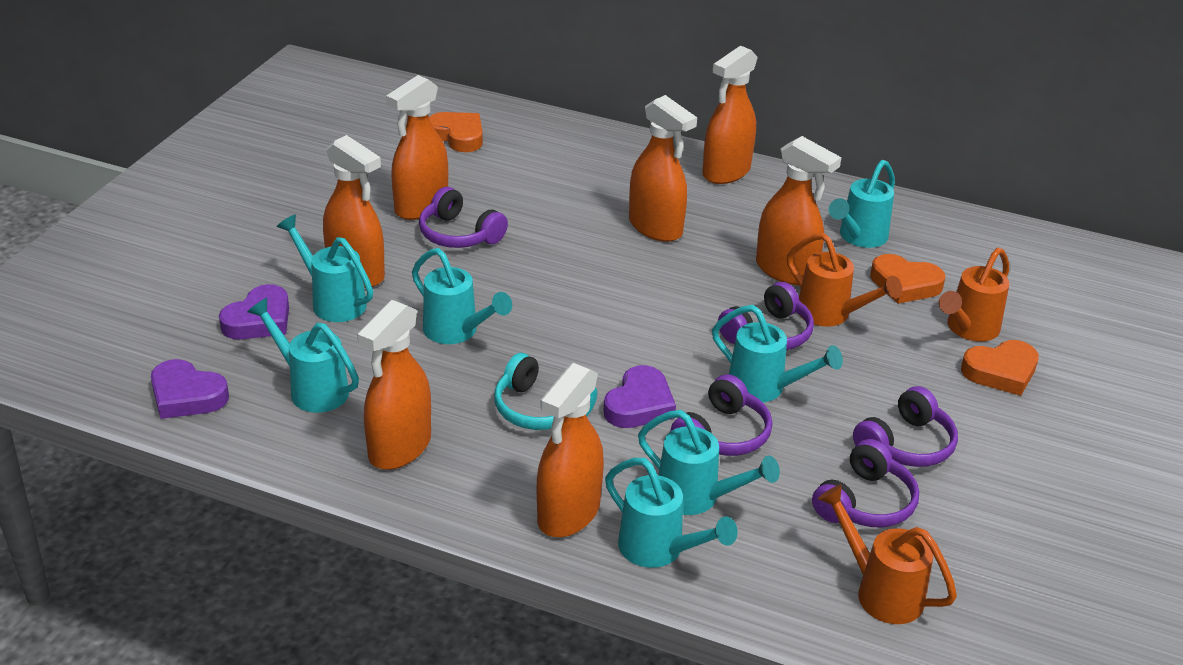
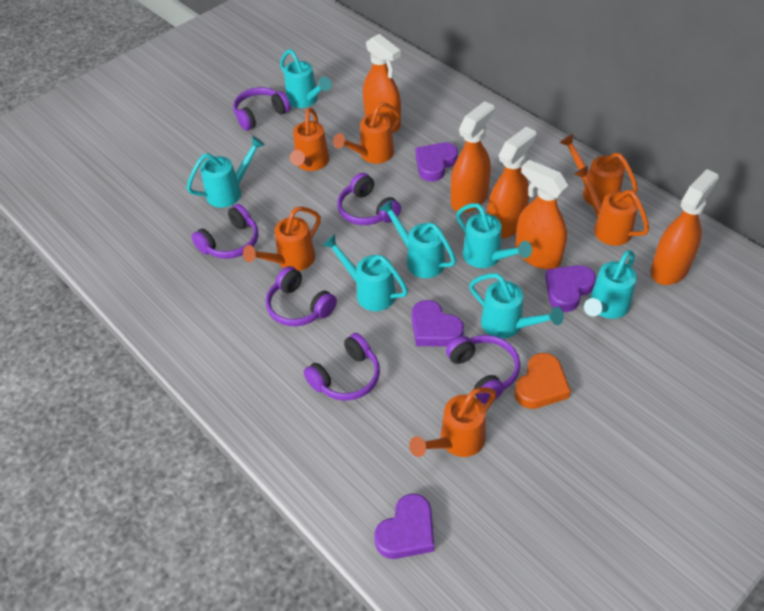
orange heart: 3 -> 1
orange spray bottle: 7 -> 5
orange watering can: 3 -> 6
purple headphones: 5 -> 6
purple heart: 3 -> 4
turquoise headphones: 1 -> 0

